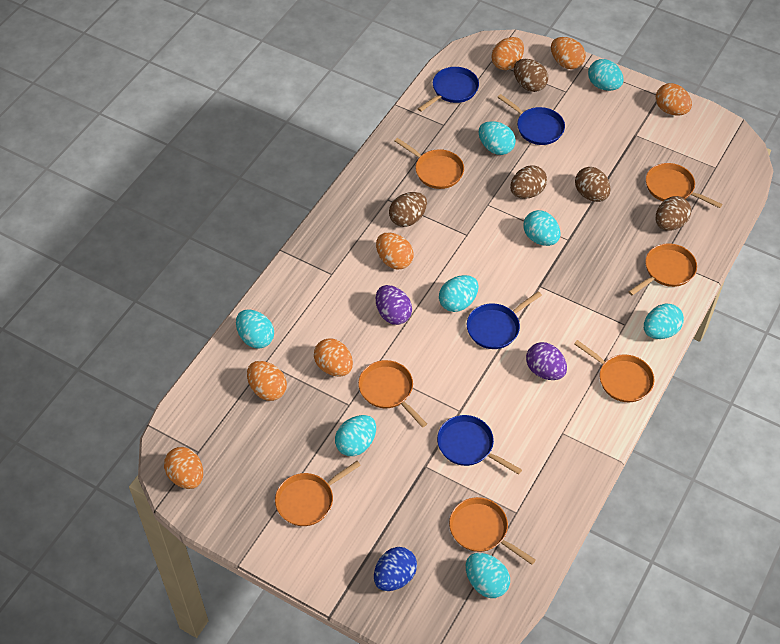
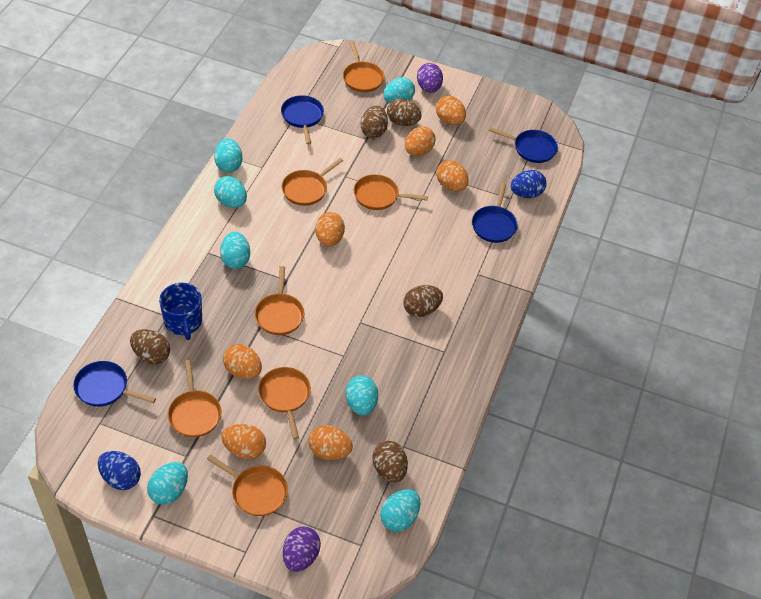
blue egg: 1 -> 2
blue mug: 0 -> 1
turquoise egg: 8 -> 7

